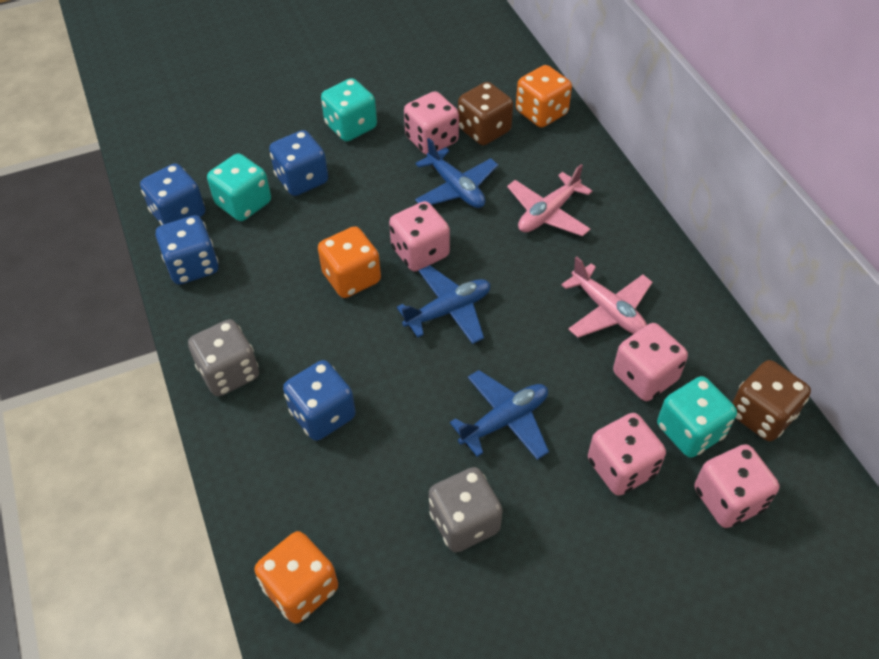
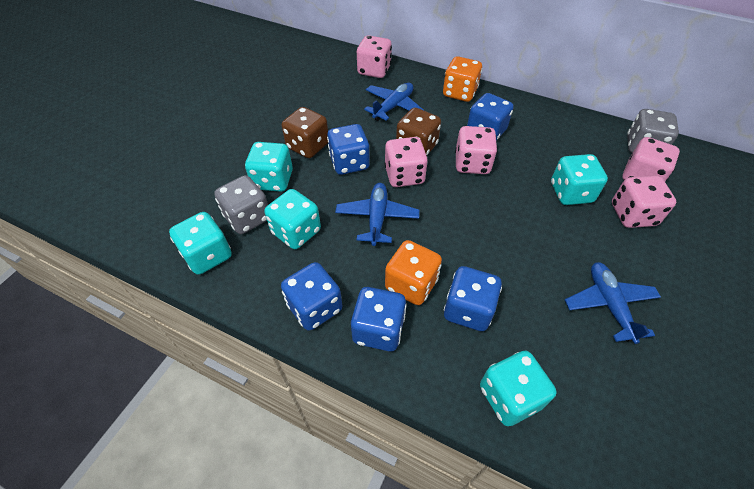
blue dice: 4 -> 5
orange dice: 3 -> 2
pink plane: 2 -> 0
turquoise dice: 3 -> 5

